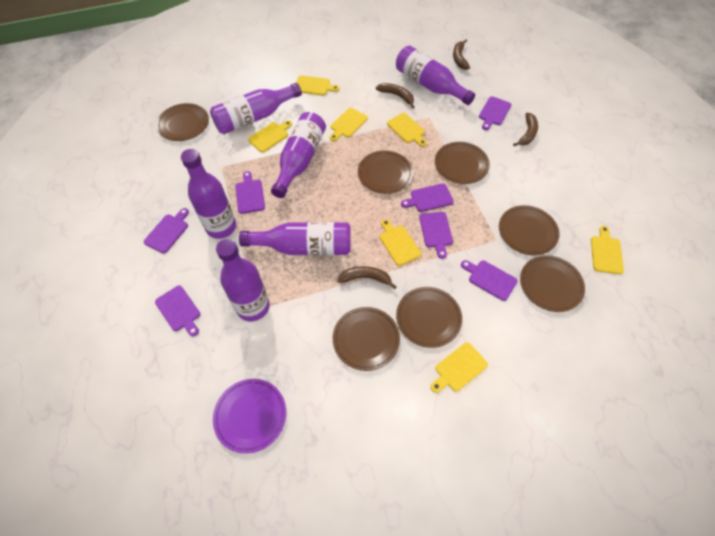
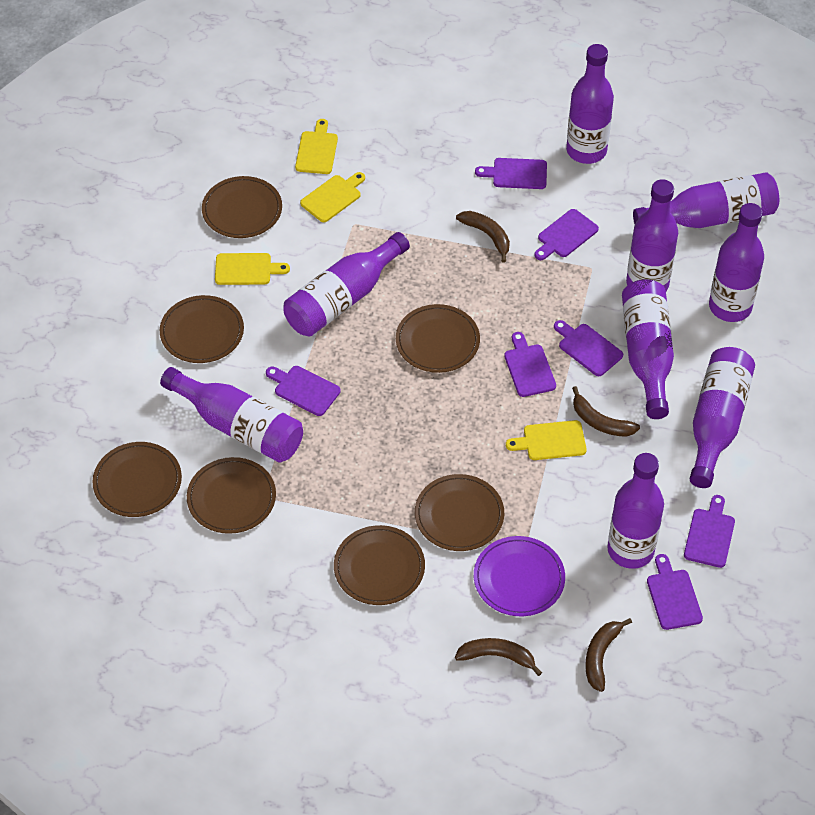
purple bottle: 6 -> 9
yellow cutting board: 7 -> 4

